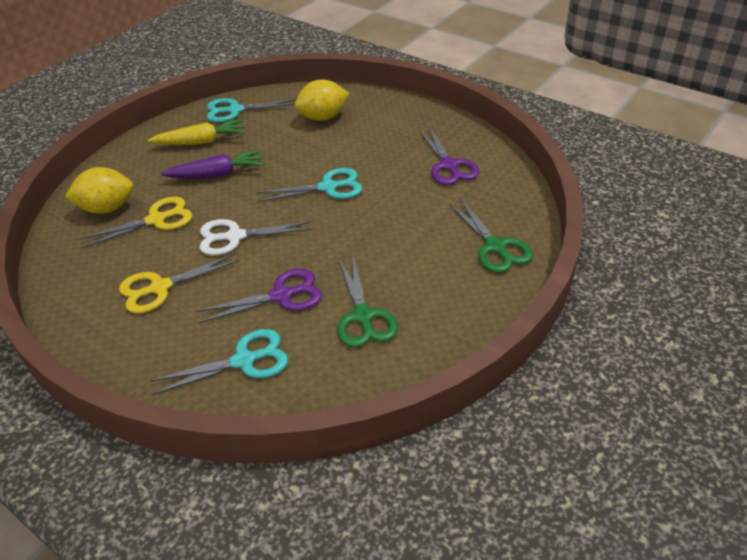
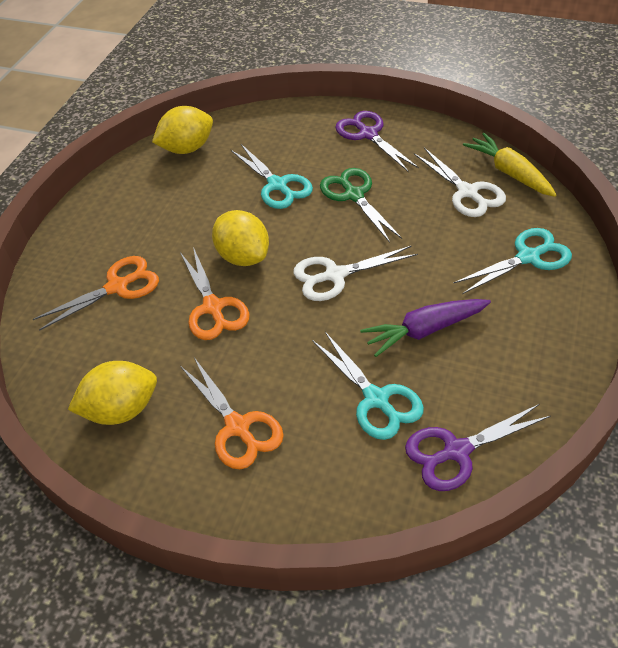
green scissors: 2 -> 1
orange scissors: 0 -> 3
white scissors: 1 -> 2
yellow lemon: 2 -> 3
yellow scissors: 2 -> 0

